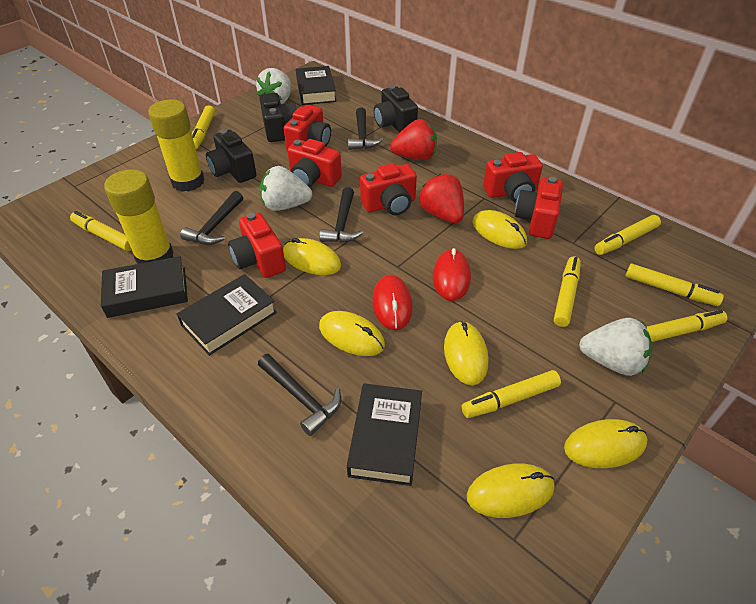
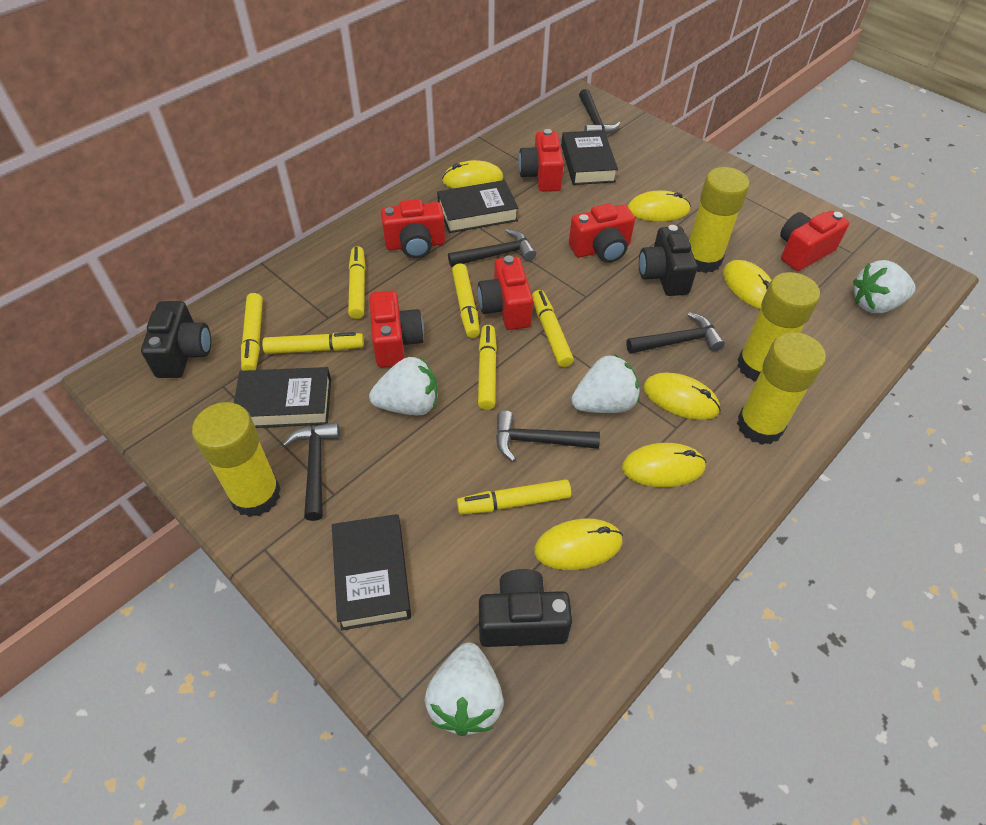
black hammer: 4 -> 5
red mouse: 2 -> 0
red strawberry: 2 -> 0
white strawberry: 3 -> 4
yellow glue stick: 2 -> 4

